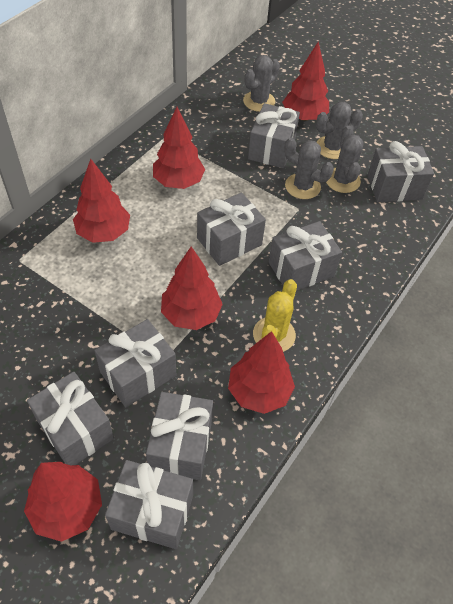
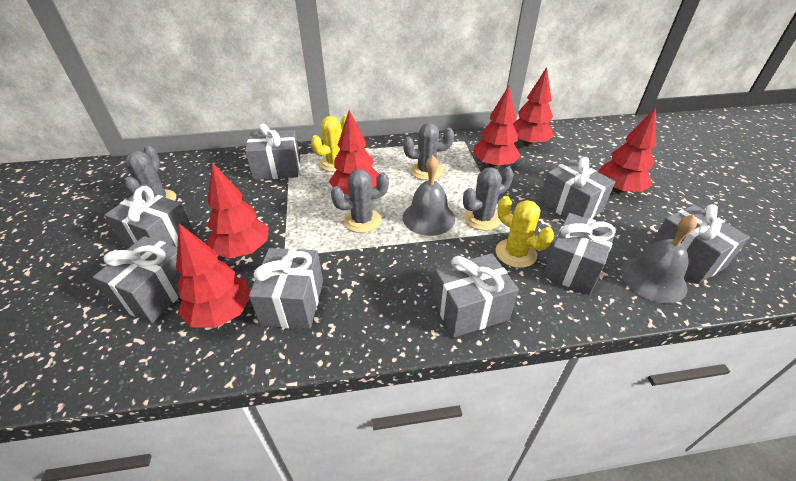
grey bell: 0 -> 2
yellow cactus: 1 -> 2

